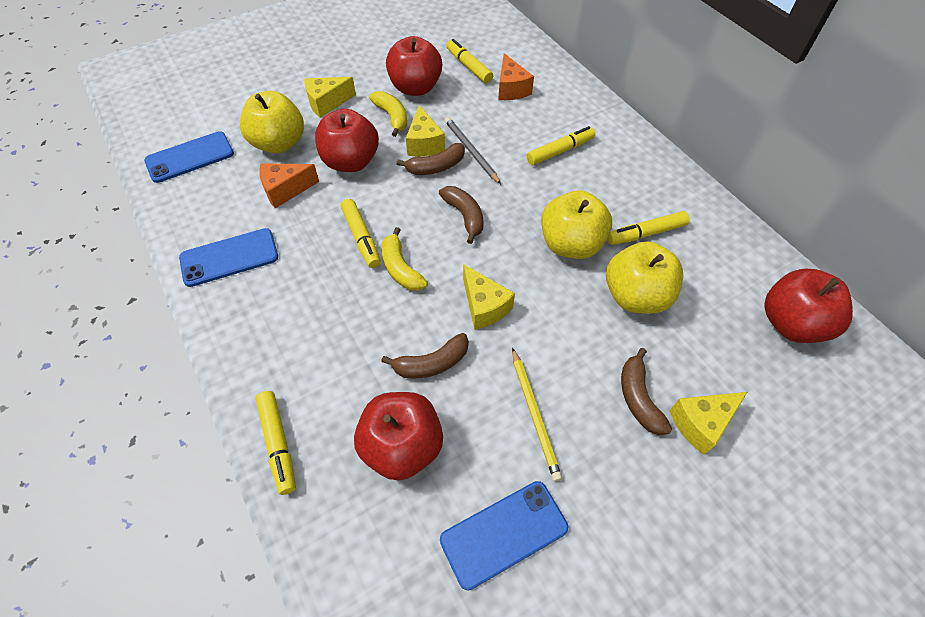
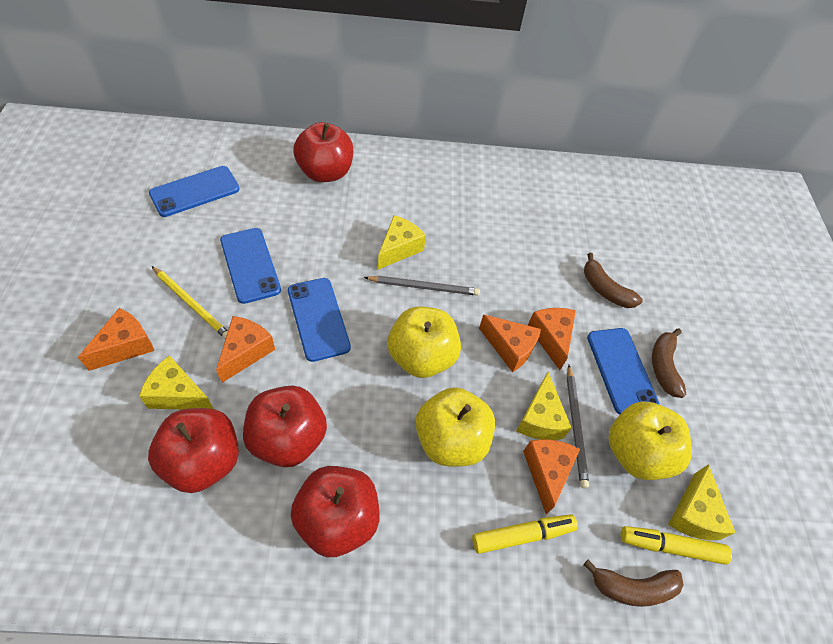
blue phone: 3 -> 4
brown banana: 4 -> 3
grey pencil: 1 -> 2
orange cheese: 2 -> 5
yellow banana: 2 -> 0
yellow marker: 5 -> 2

